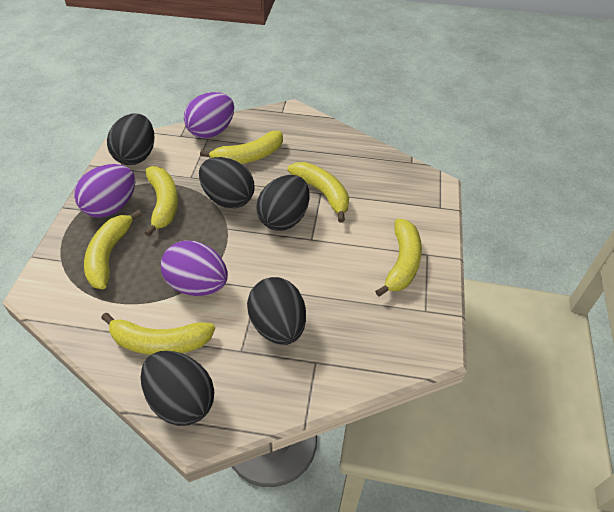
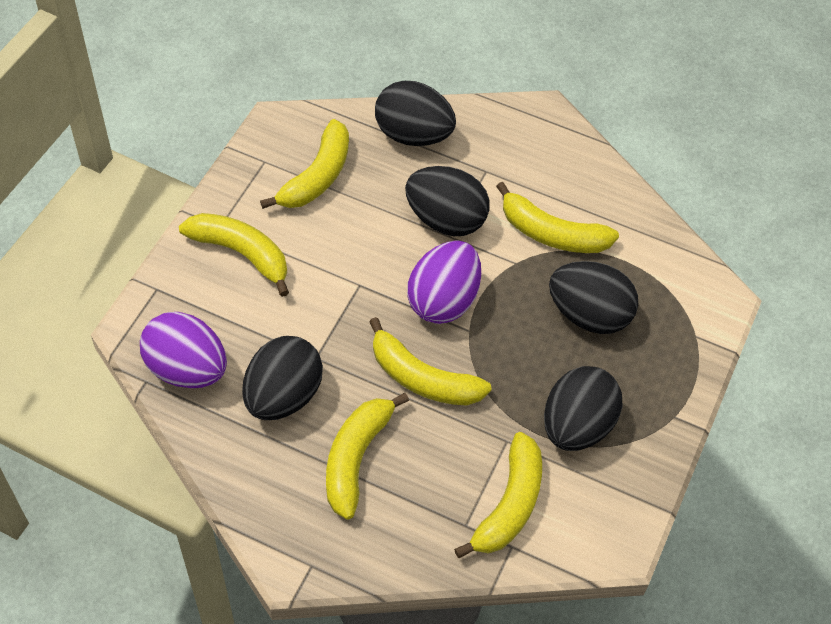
purple egg: 3 -> 2

